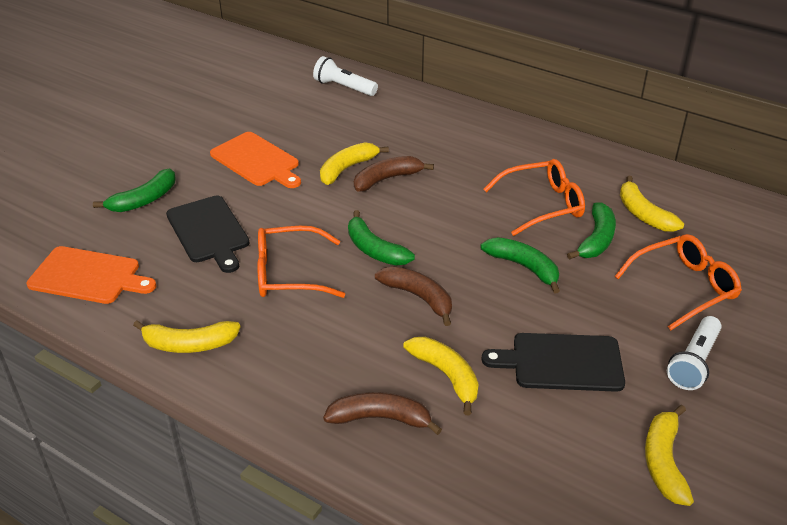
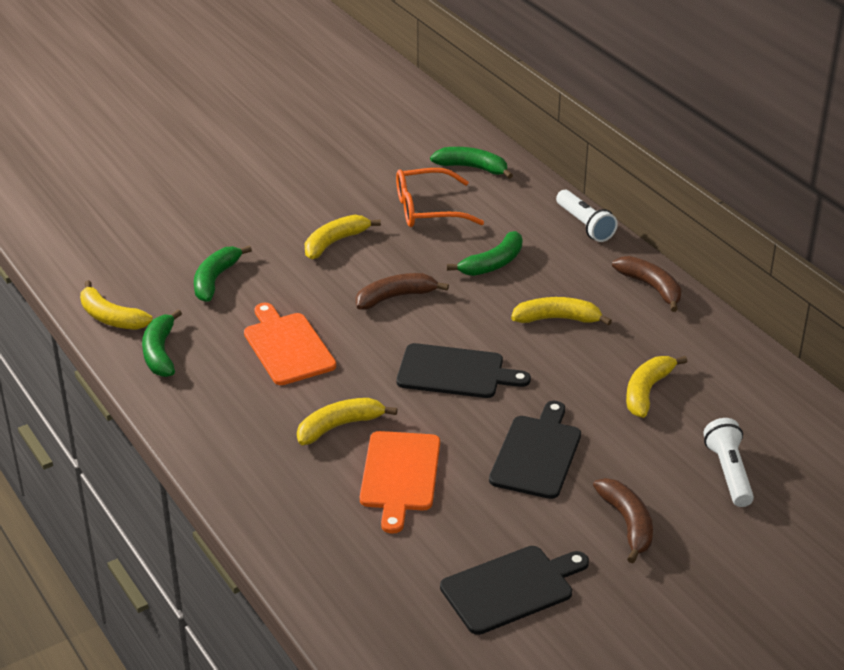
black cutting board: 2 -> 3
orange glasses: 3 -> 1

